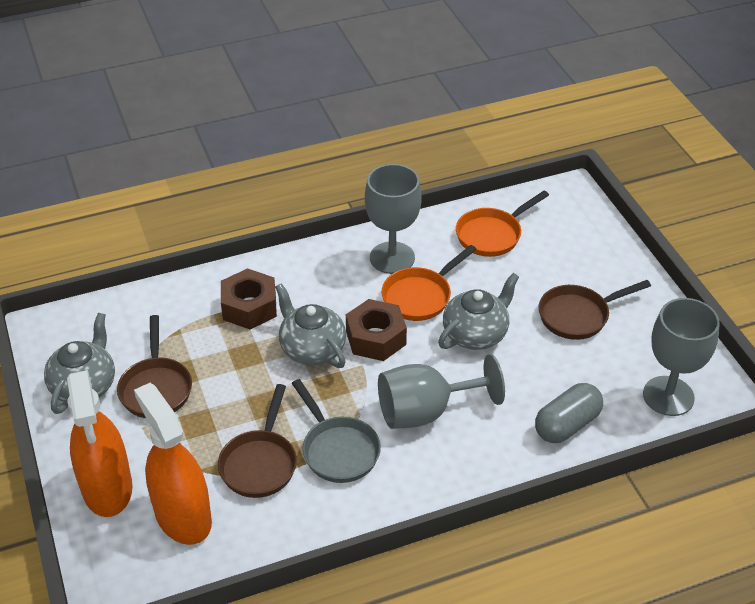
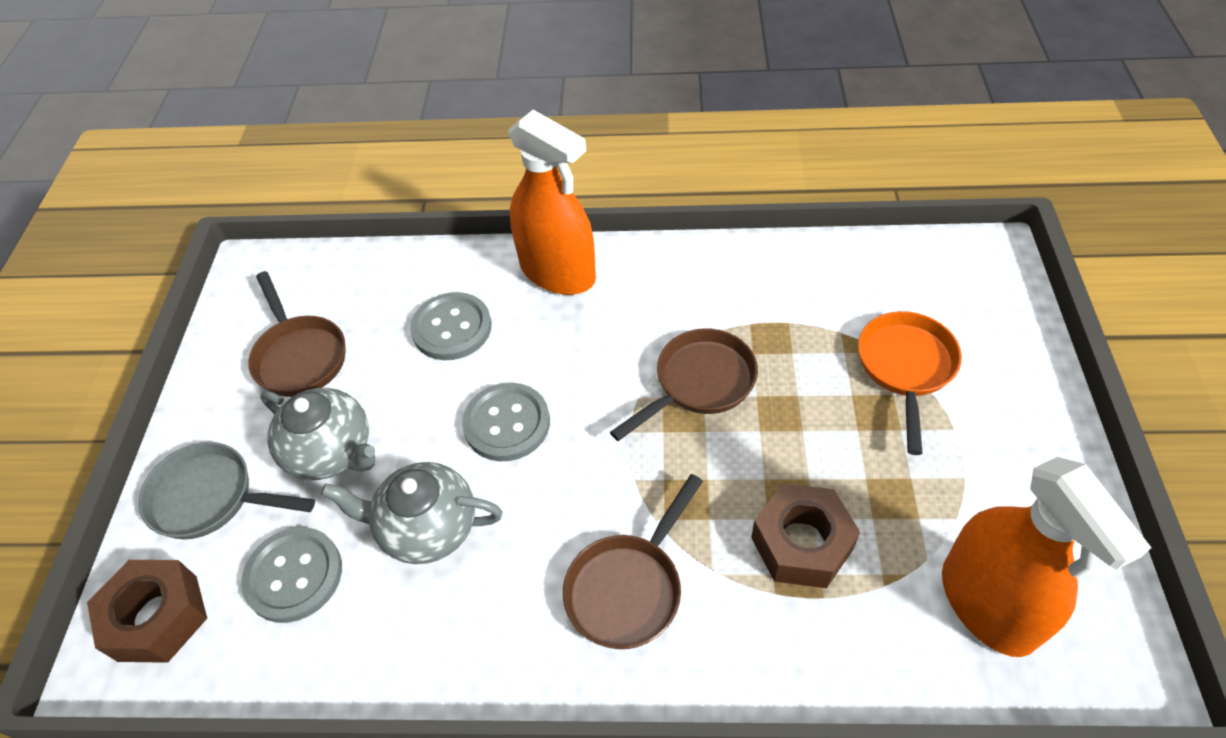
grey button: 0 -> 3
grey capsule: 1 -> 0
grey goblet: 3 -> 0
grey teapot: 3 -> 2
orange pan: 2 -> 1

